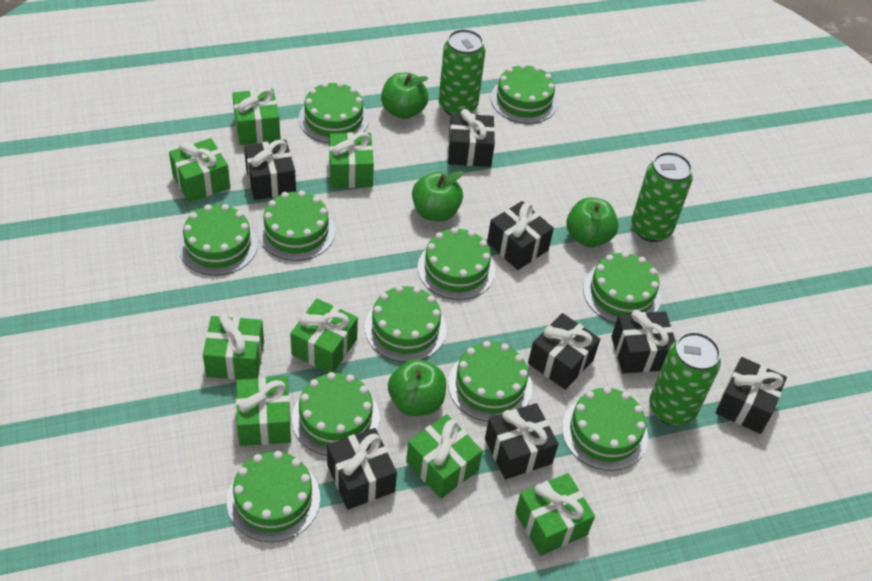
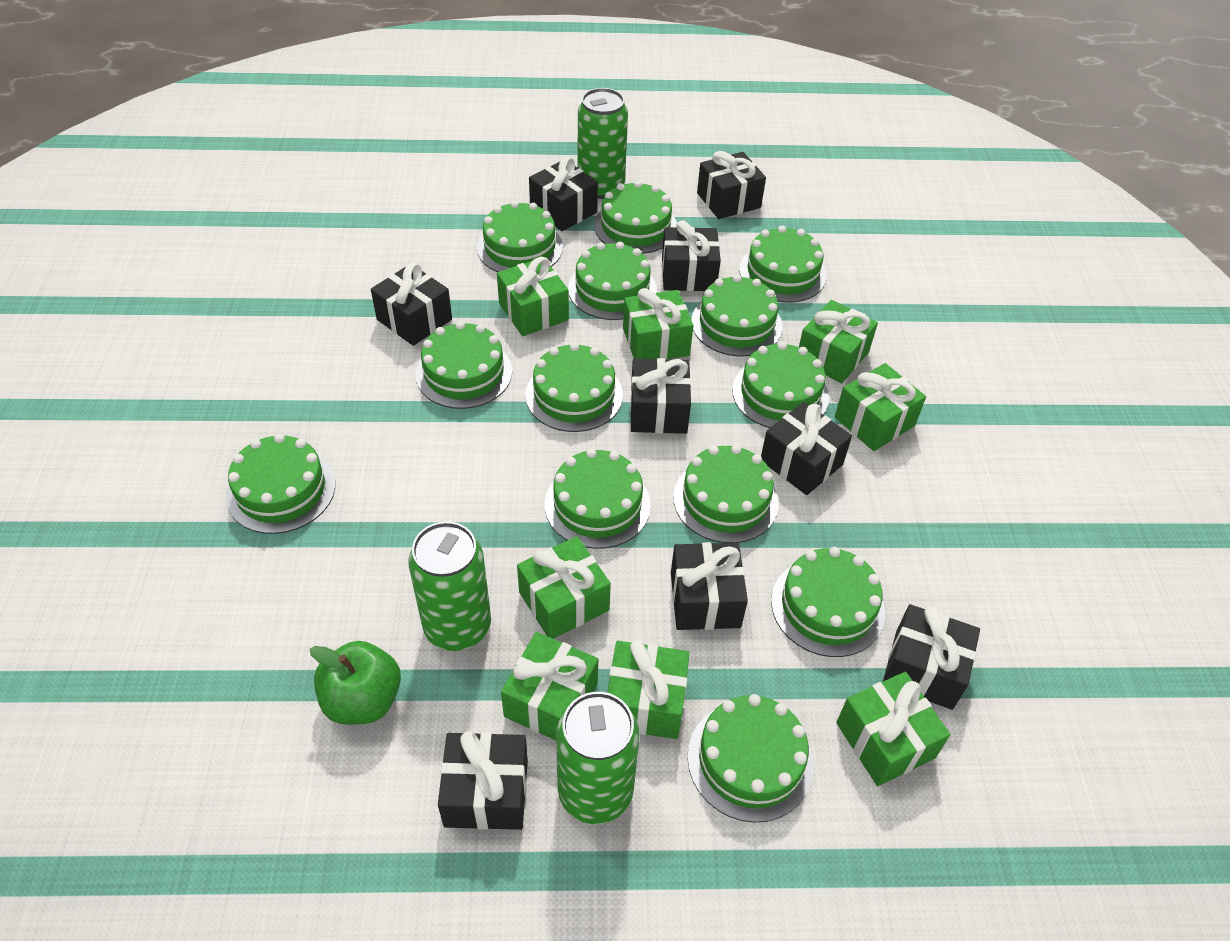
black gift: 8 -> 9
green apple: 4 -> 1
green cake: 11 -> 13

